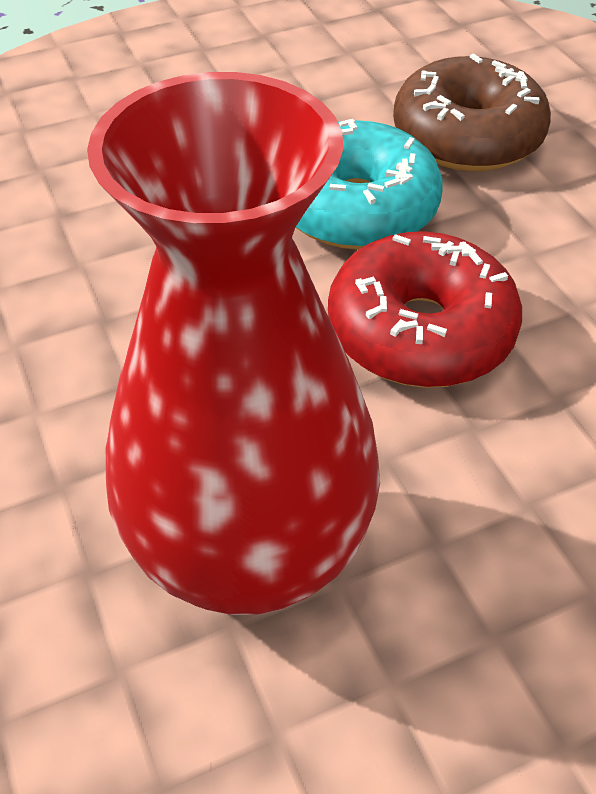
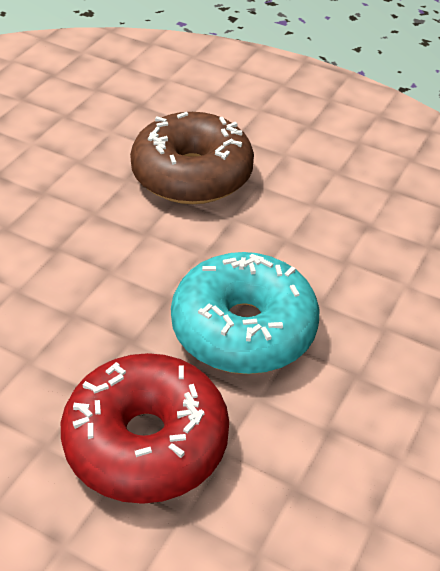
red vase: 1 -> 0

